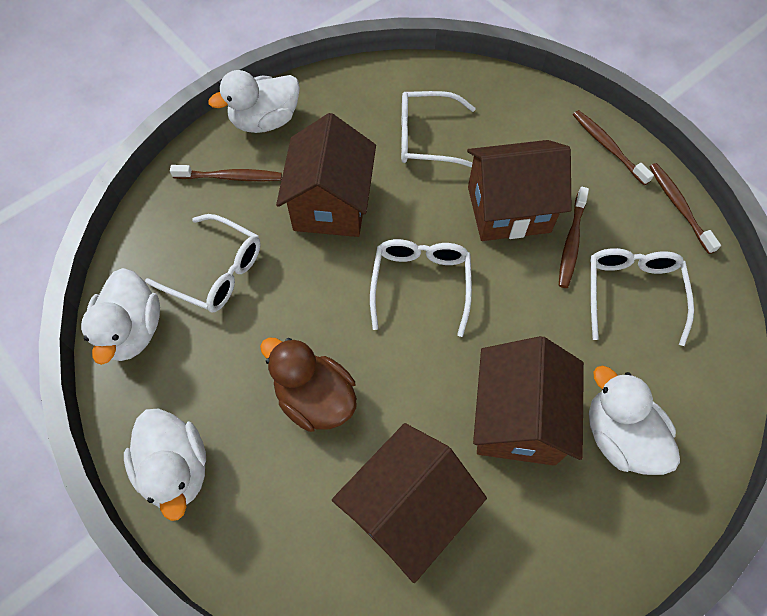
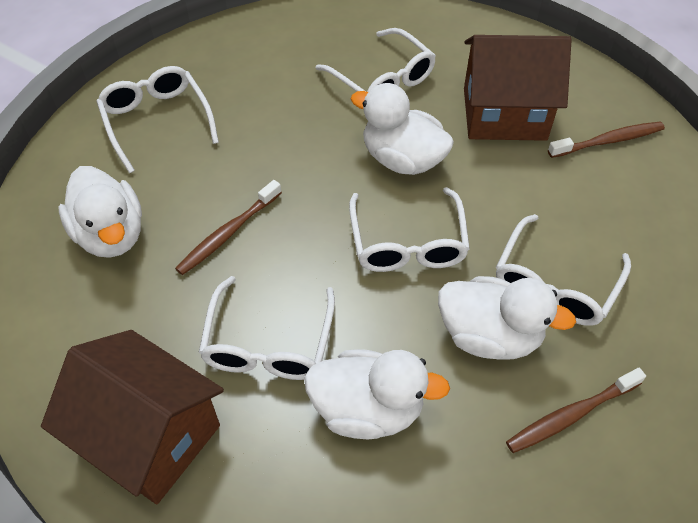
brown duck: 1 -> 0
brown house: 4 -> 2
brown toothbrush: 4 -> 3
white glasses: 4 -> 5

